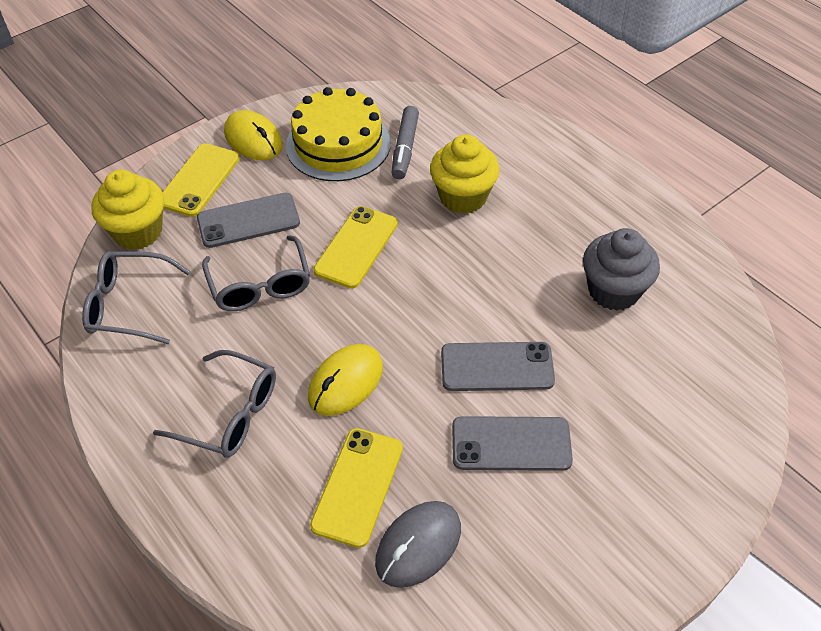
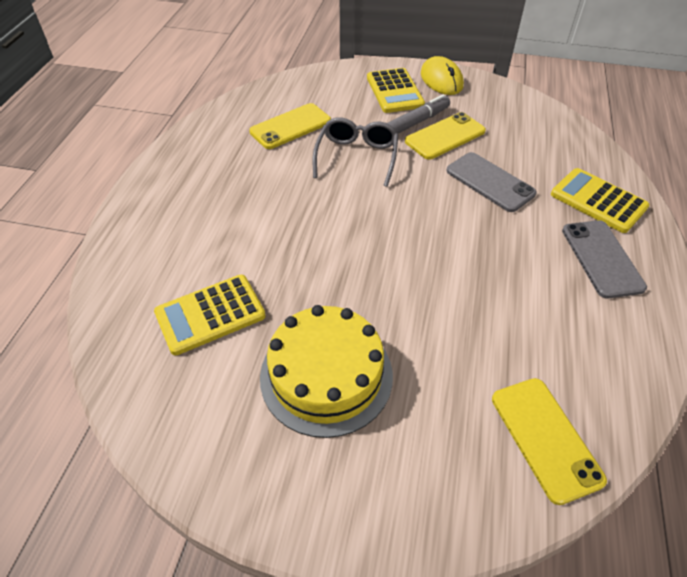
grey cupcake: 1 -> 0
grey glasses: 3 -> 1
grey mouse: 1 -> 0
grey phone: 3 -> 2
yellow calculator: 0 -> 3
yellow cupcake: 2 -> 0
yellow mouse: 2 -> 1

